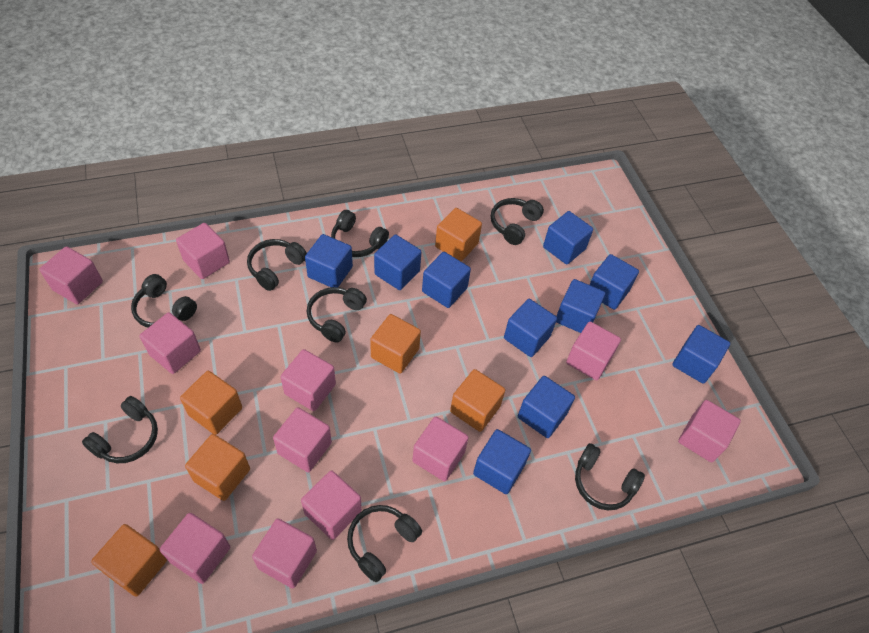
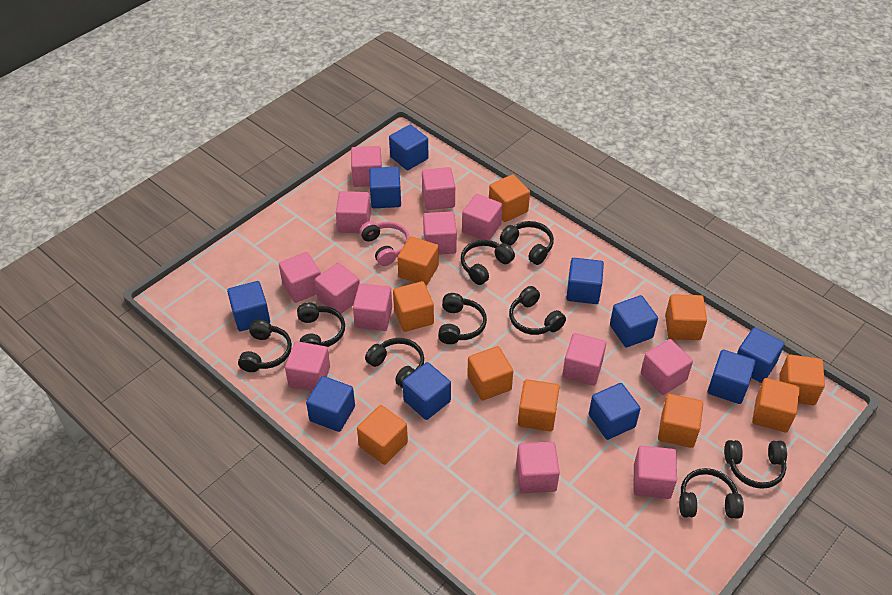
black headphones: 8 -> 9
orange cube: 6 -> 10
pink cube: 11 -> 13
pink headphones: 0 -> 1

